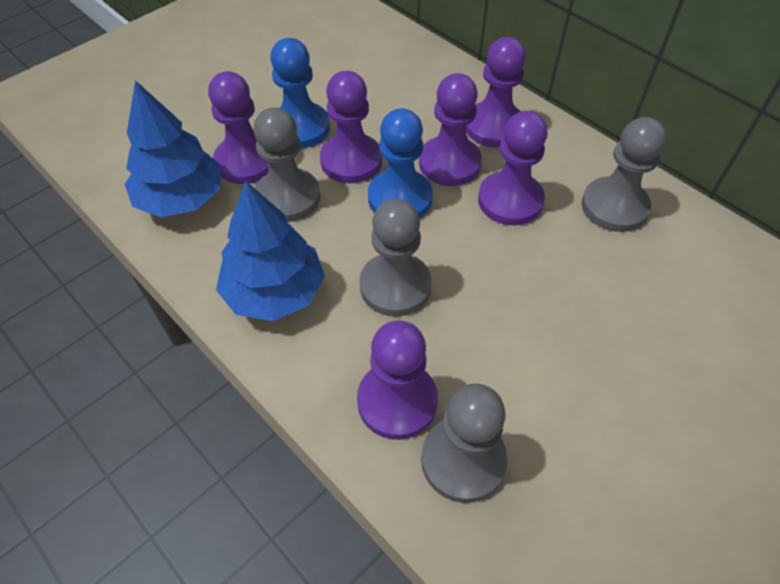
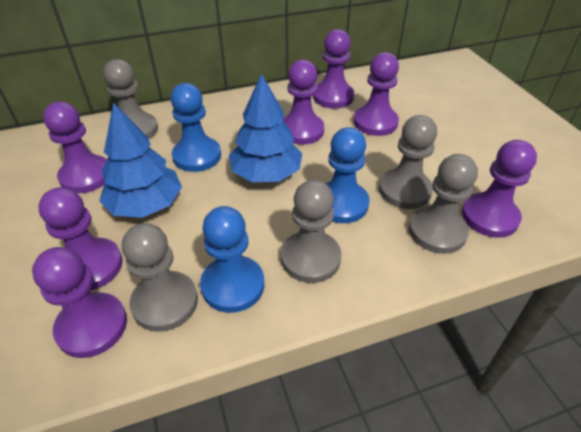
blue pawn: 2 -> 3
grey pawn: 4 -> 5
purple pawn: 6 -> 7

